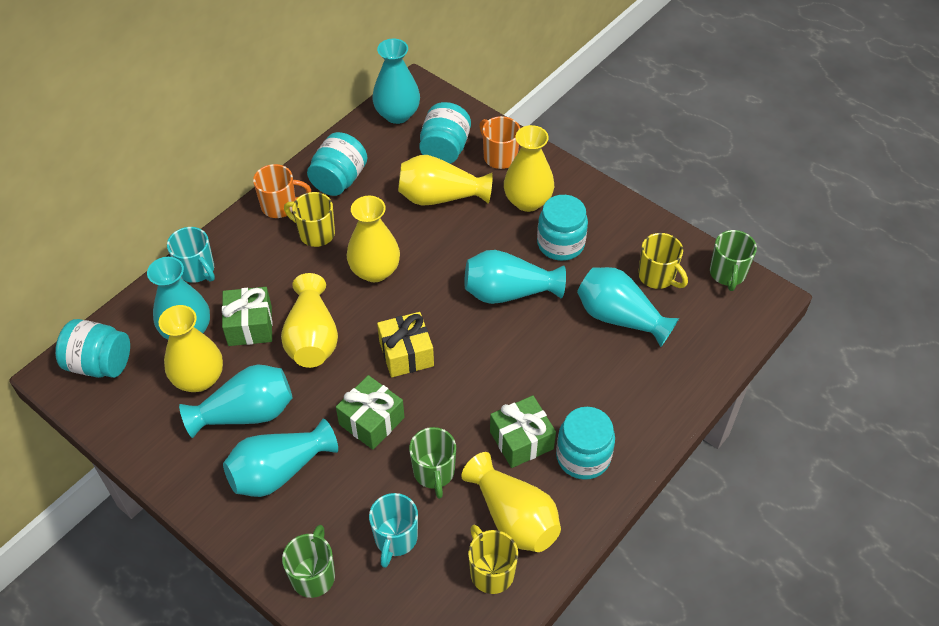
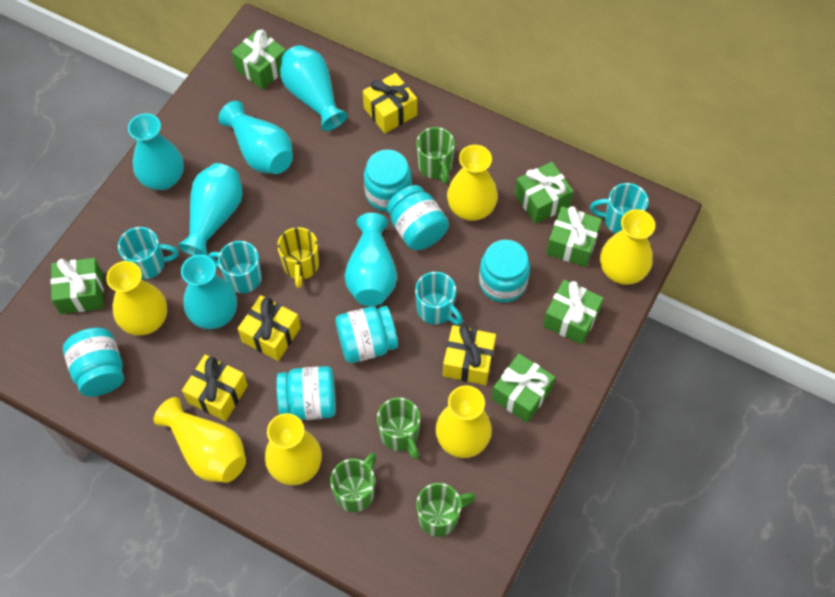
green gift: 3 -> 6
green mug: 3 -> 4
orange mug: 2 -> 0
turquoise jar: 5 -> 6
turquoise mug: 2 -> 4
yellow gift: 1 -> 4
yellow mug: 3 -> 1

